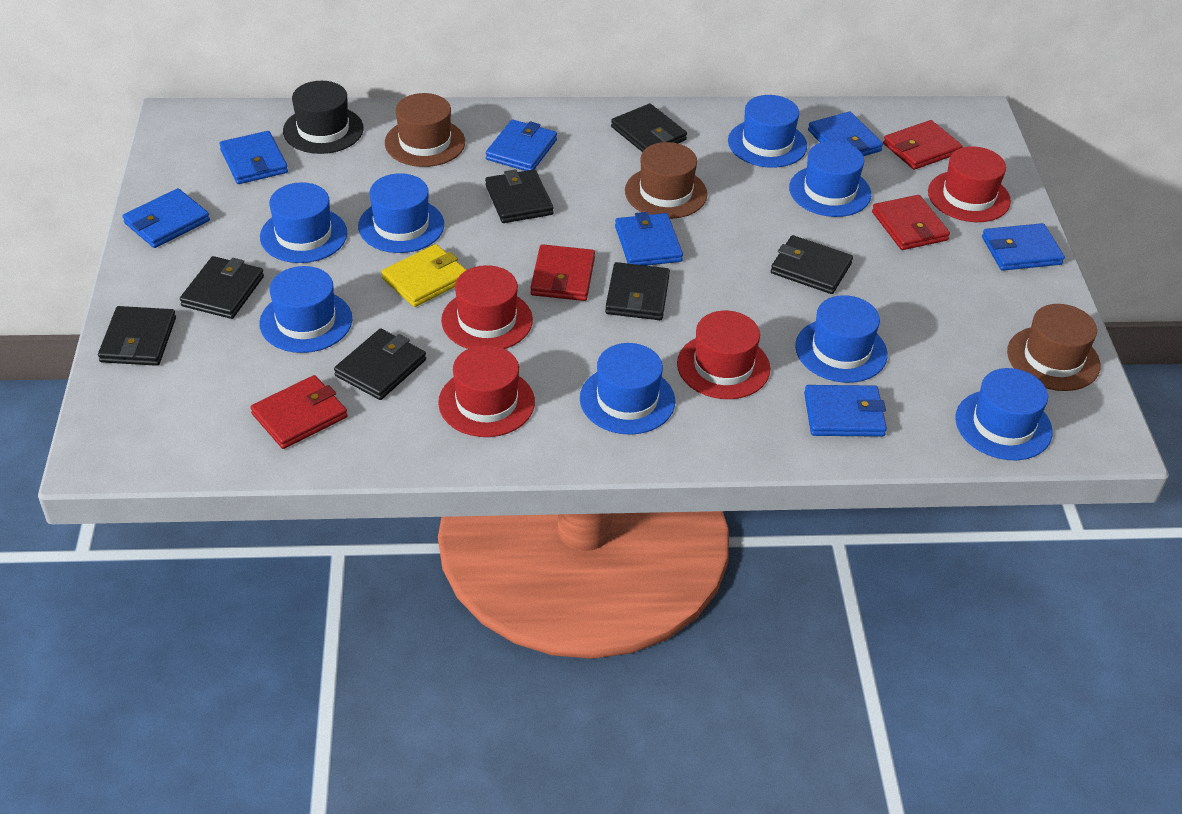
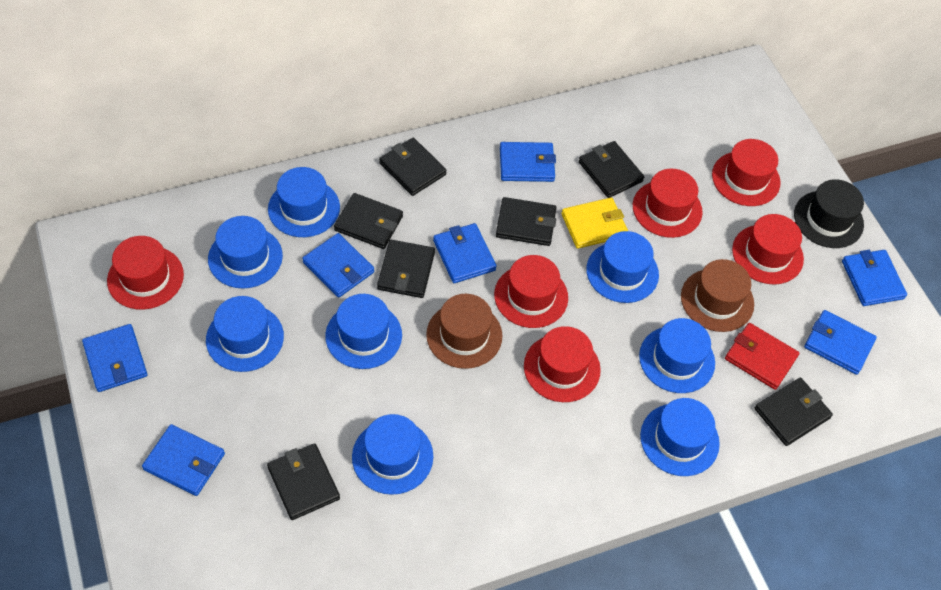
brown hat: 3 -> 2
red hat: 4 -> 6
red wallet: 4 -> 1

